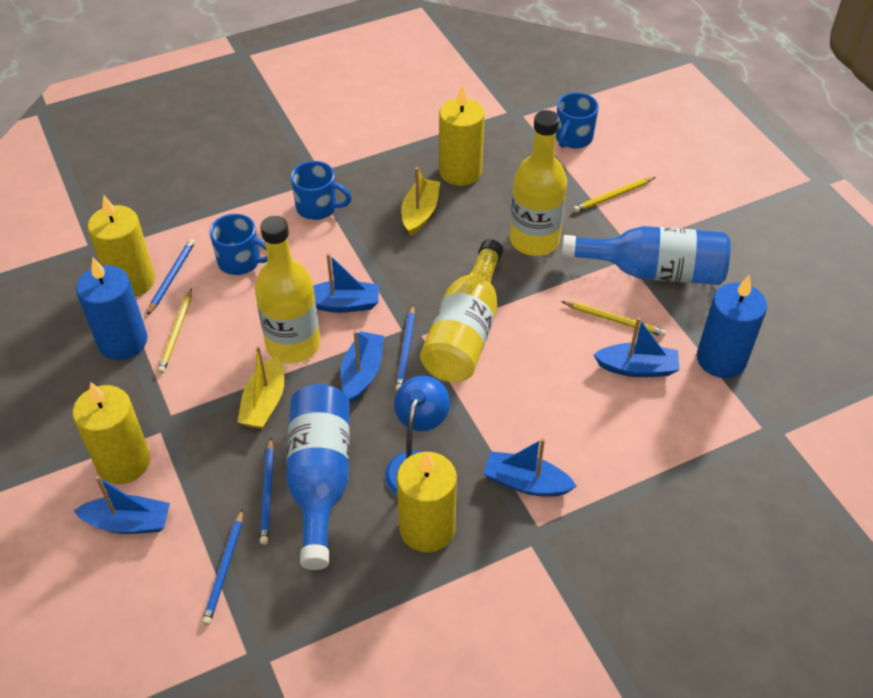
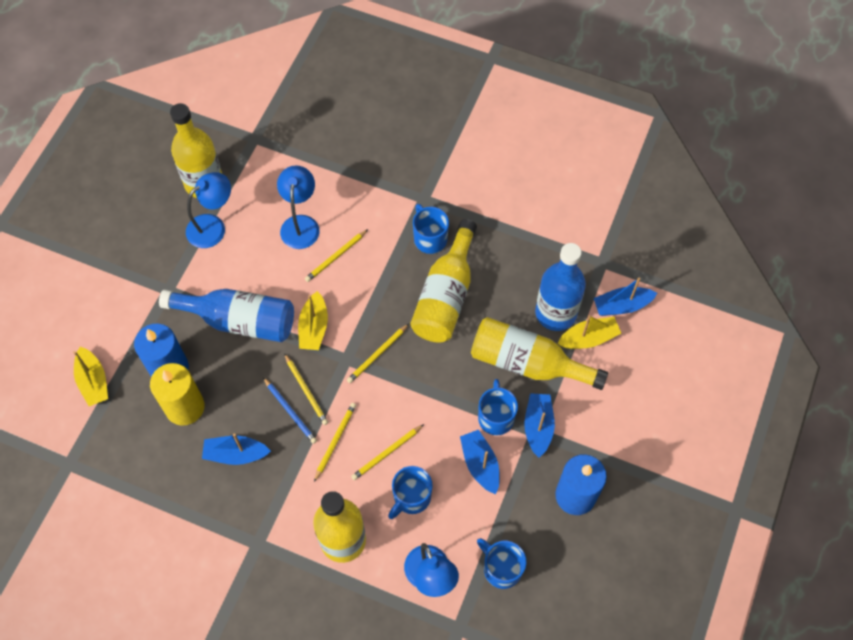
blue boat: 5 -> 4
blue lamp: 1 -> 3
blue mug: 3 -> 4
blue pencil: 4 -> 1
yellow boat: 2 -> 3
yellow bottle: 3 -> 4
yellow candle: 4 -> 1
yellow pencil: 3 -> 5

